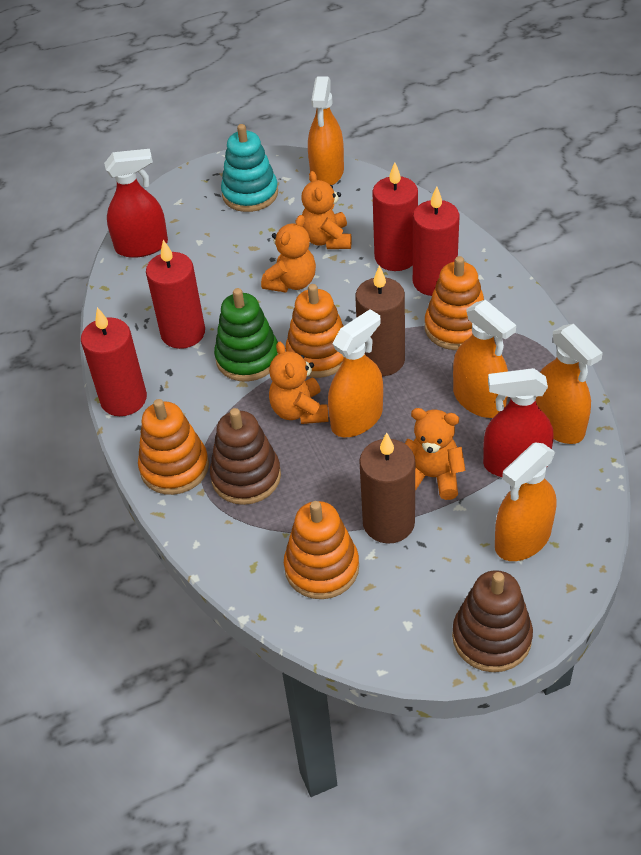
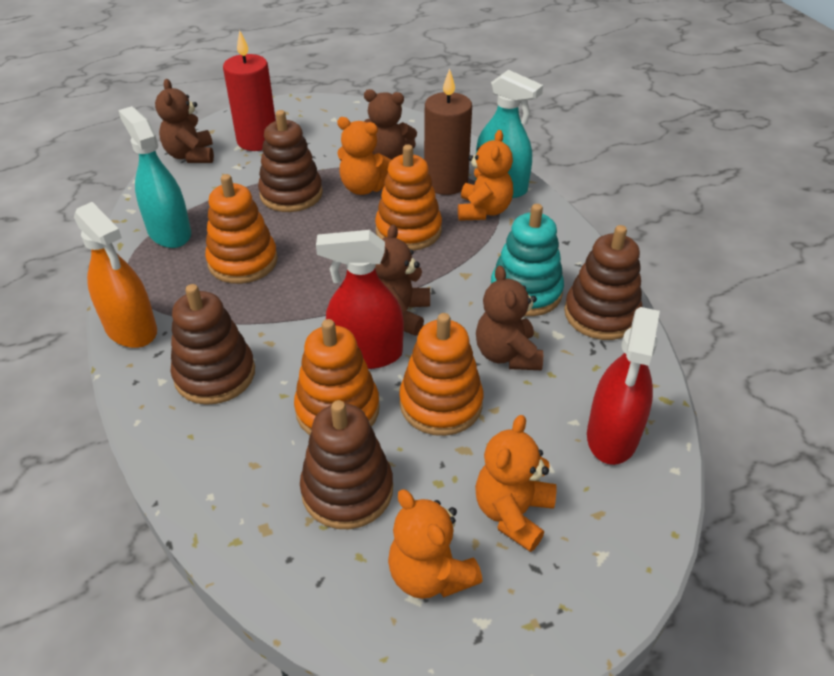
brown candle: 2 -> 1
brown stacking toy: 2 -> 4
brown teddy bear: 0 -> 4
green stacking toy: 1 -> 0
orange spray bottle: 5 -> 1
red candle: 4 -> 1
turquoise spray bottle: 0 -> 2

